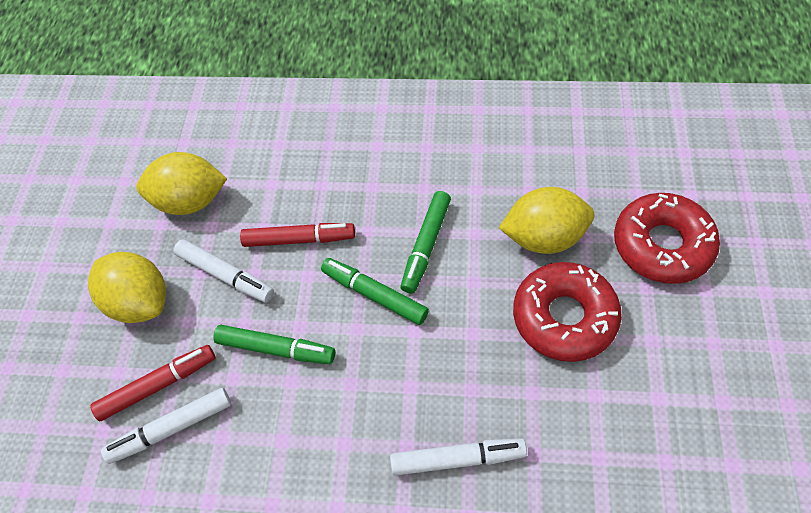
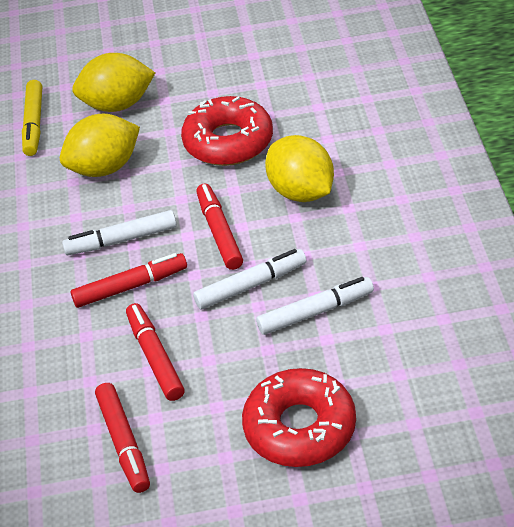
green marker: 3 -> 0
red marker: 2 -> 4
yellow marker: 0 -> 1

